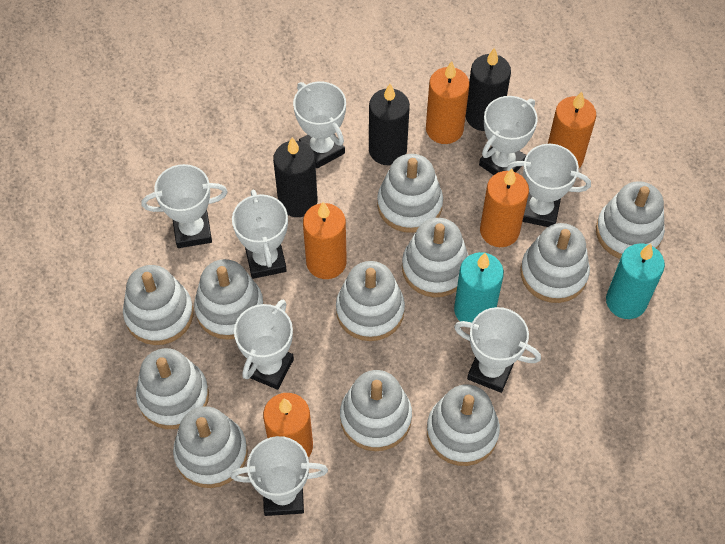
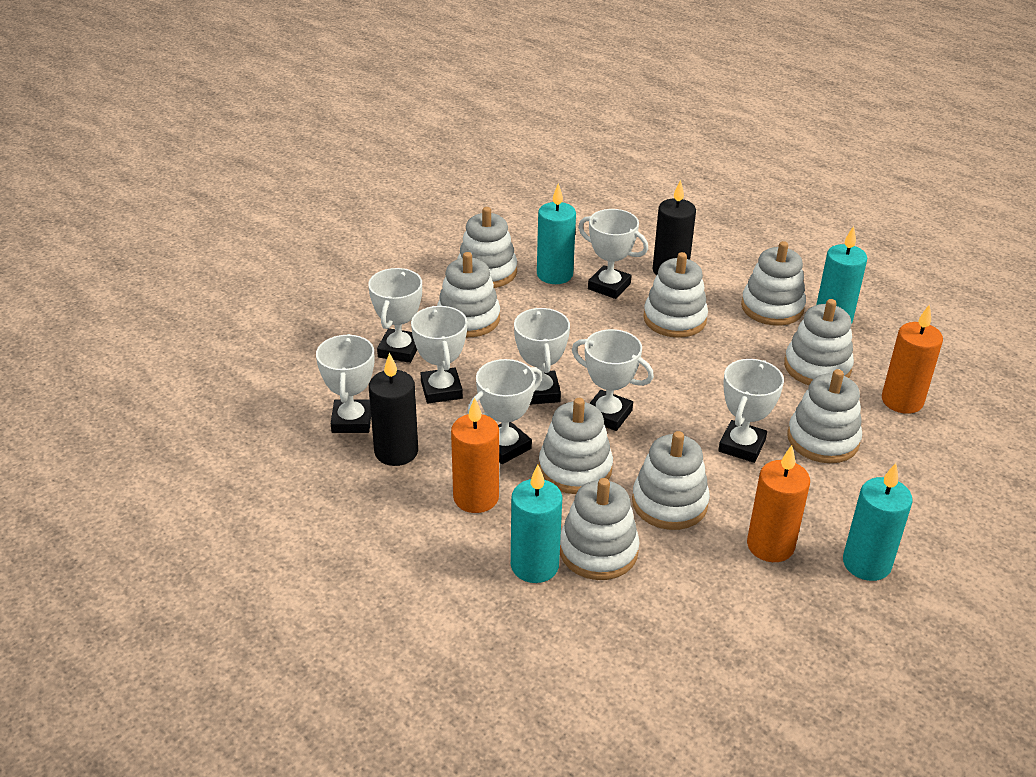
black candle: 3 -> 2
orange candle: 5 -> 3
turquoise candle: 2 -> 4
white stacking toy: 11 -> 9

